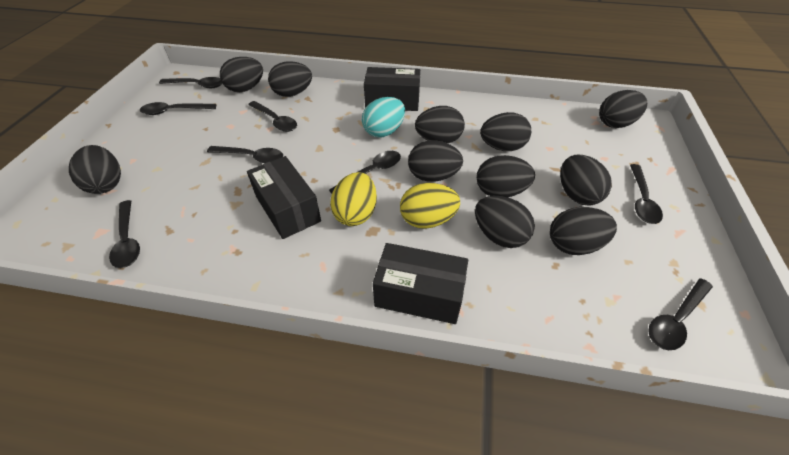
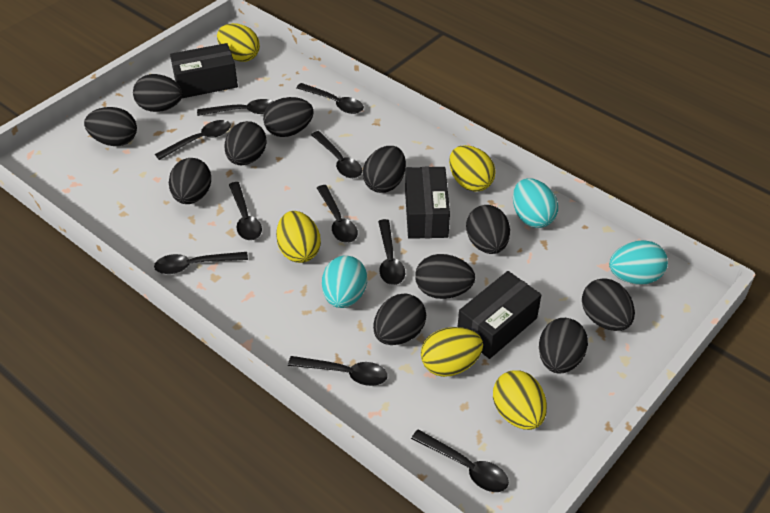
black spoon: 8 -> 10
turquoise egg: 1 -> 3
yellow egg: 2 -> 5

